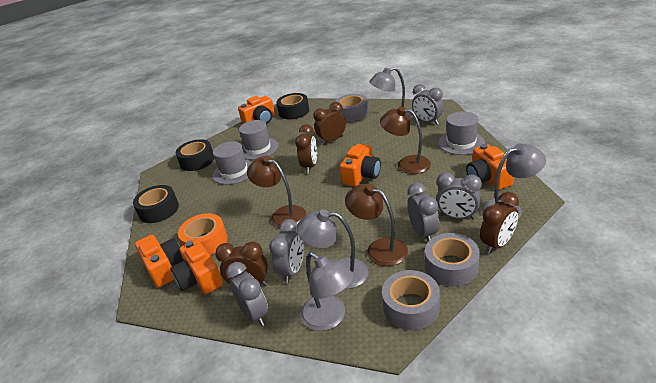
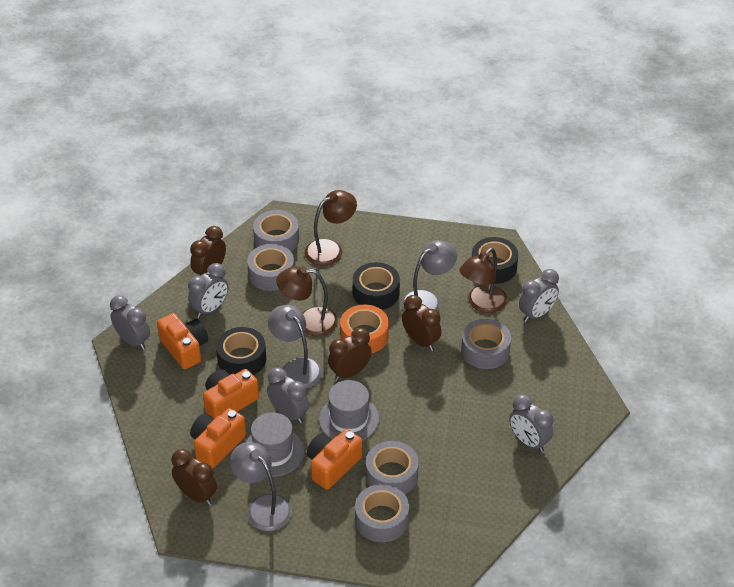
grey hat: 3 -> 2
grey lamp: 4 -> 3
grey tape: 3 -> 5
orange camera: 5 -> 4

